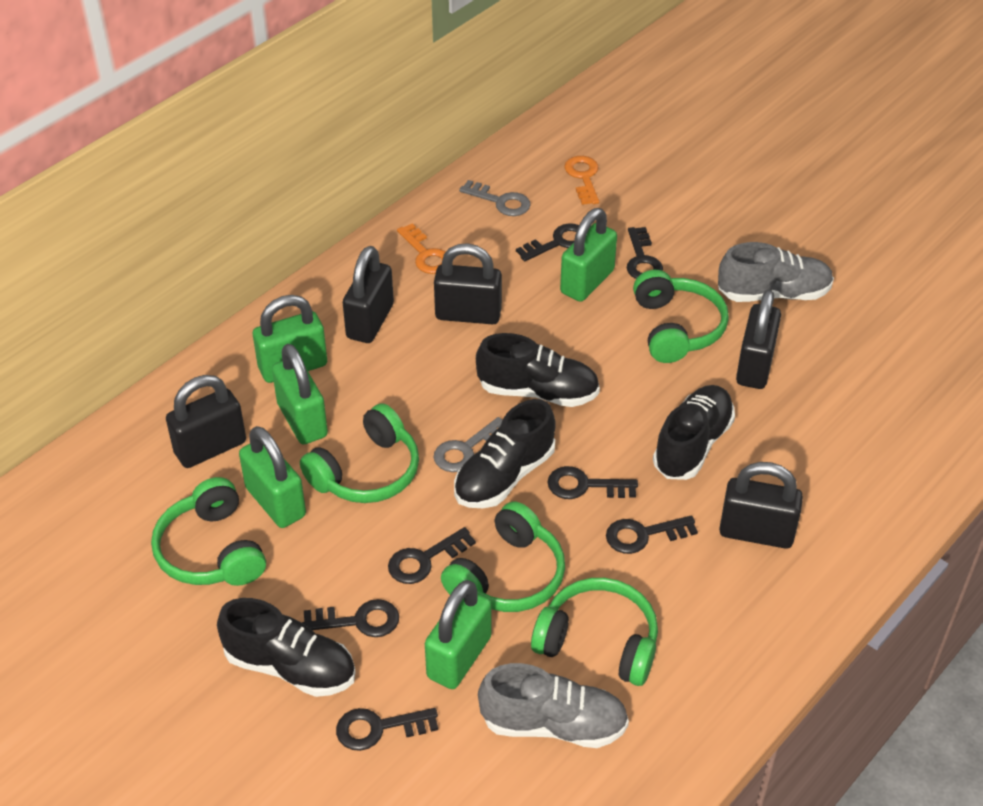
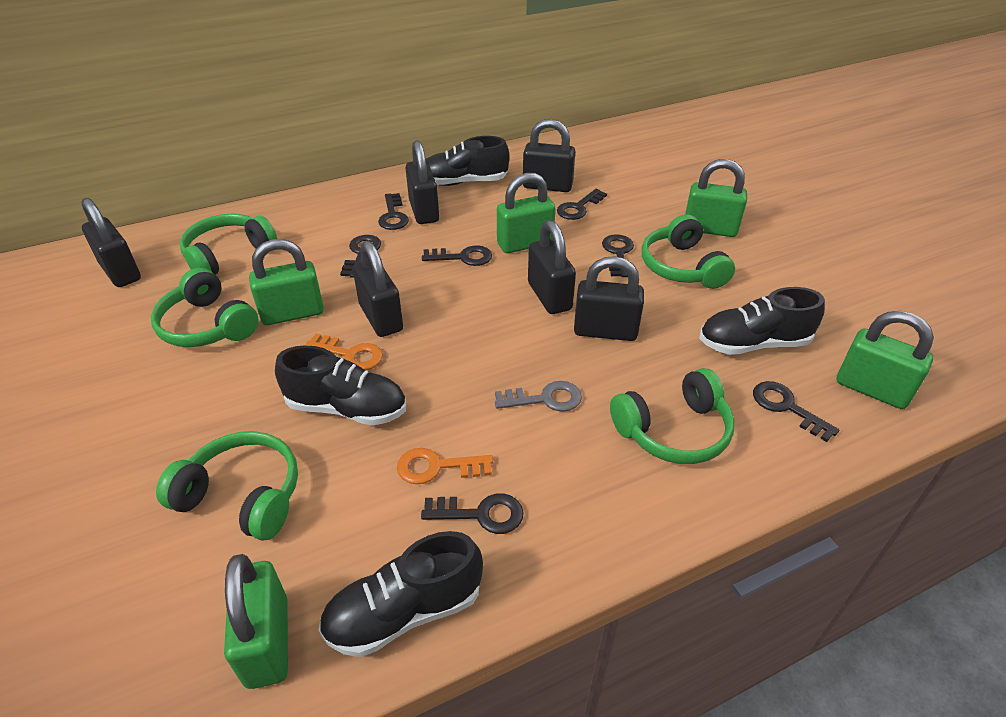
black padlock: 5 -> 6
grey key: 2 -> 1
grey shoe: 2 -> 0

